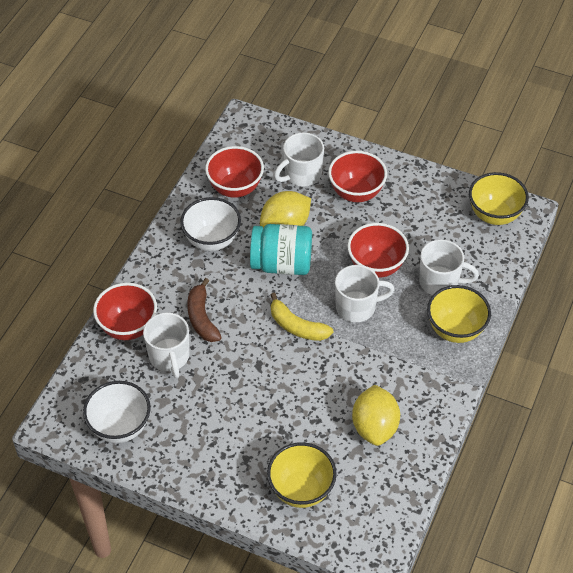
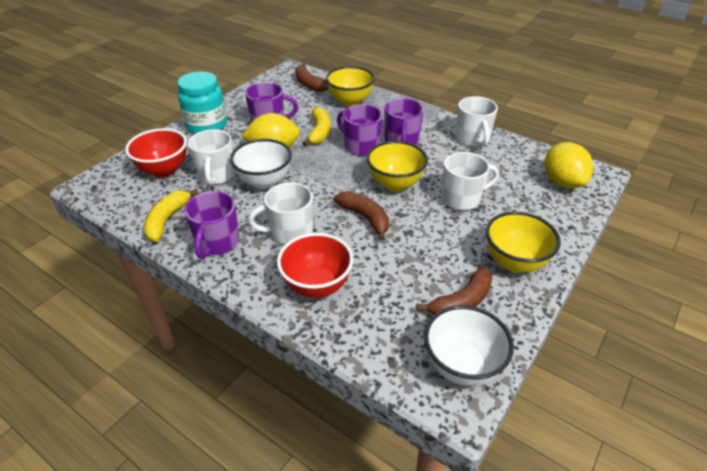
brown banana: 1 -> 3
purple mug: 0 -> 4
red bowl: 4 -> 2
yellow banana: 1 -> 2

